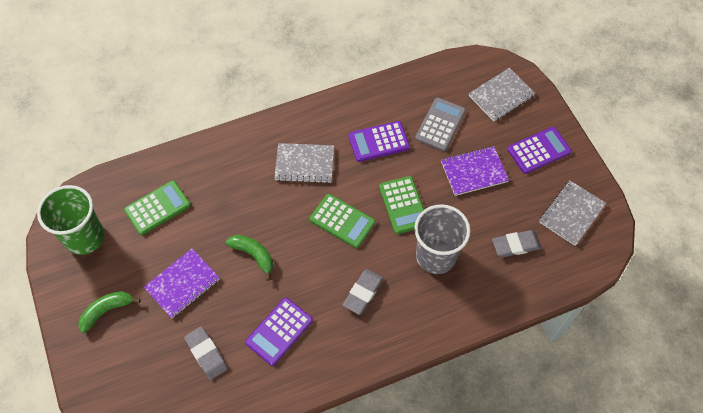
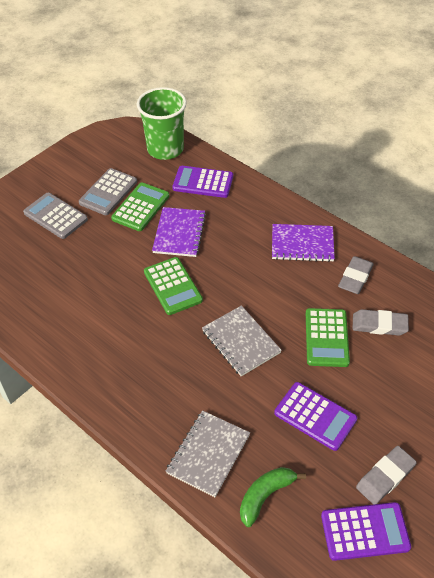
green banana: 2 -> 1
grey calculator: 1 -> 2
grey cup: 1 -> 0
grey notebook: 3 -> 2

